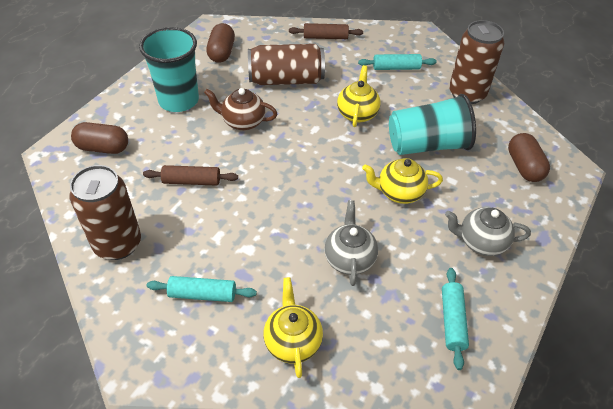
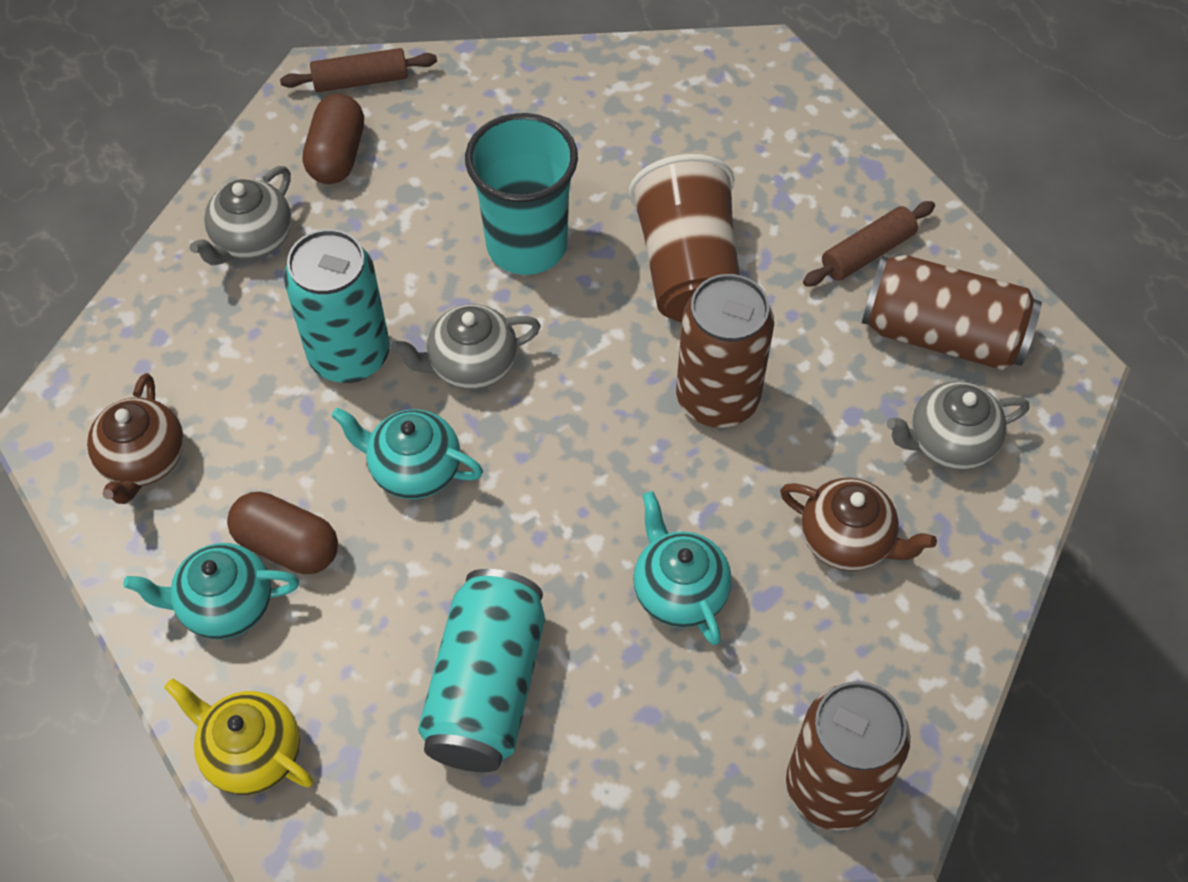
brown capsule: 3 -> 2
brown cup: 0 -> 1
brown teapot: 1 -> 2
grey teapot: 2 -> 3
turquoise can: 0 -> 2
turquoise cup: 2 -> 1
turquoise rolling pin: 3 -> 0
turquoise teapot: 0 -> 3
yellow teapot: 3 -> 1

